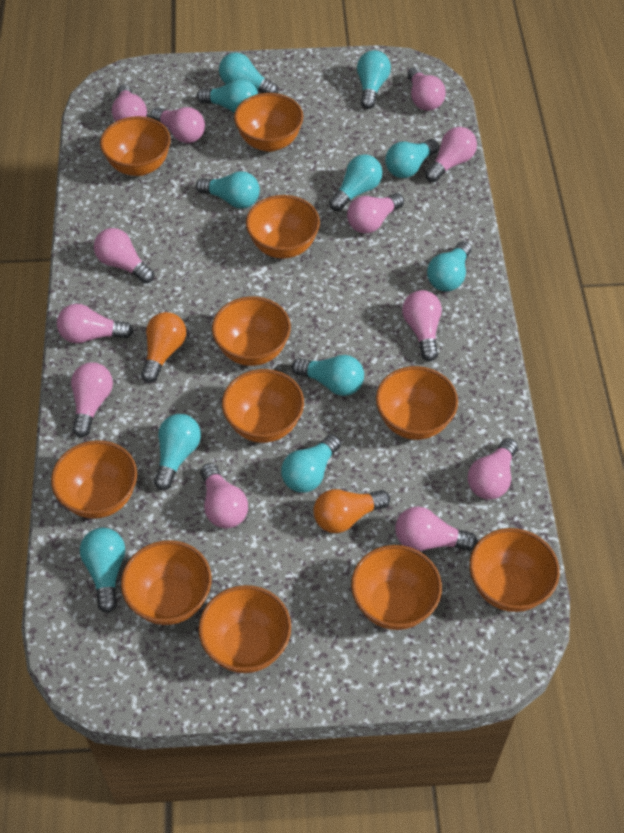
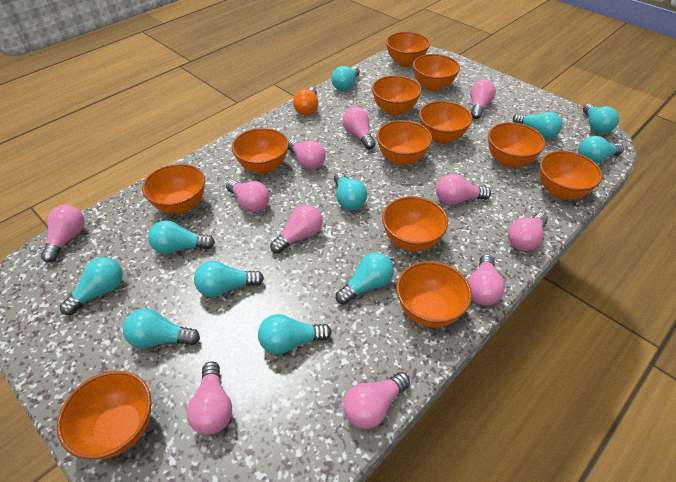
orange bowl: 11 -> 12
orange light bulb: 2 -> 1
pink light bulb: 12 -> 11

